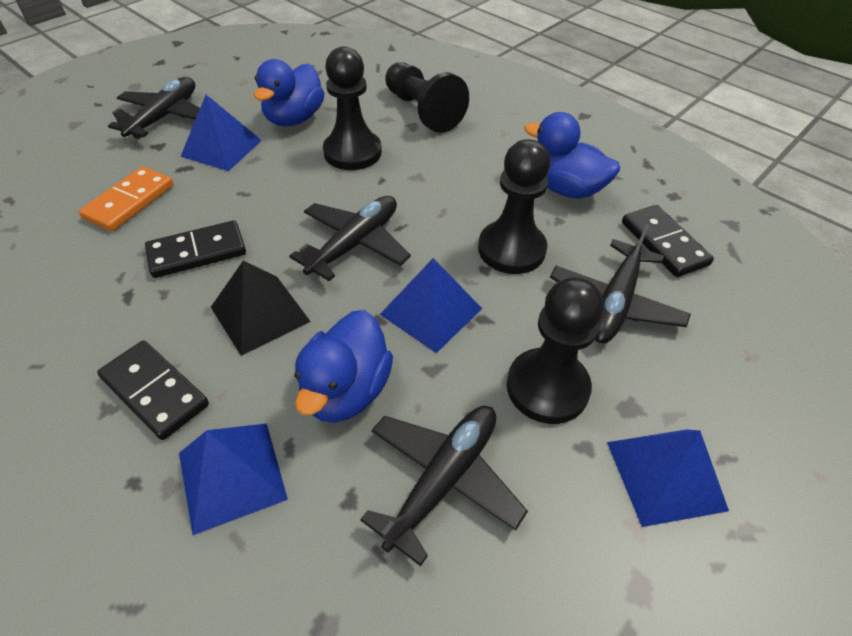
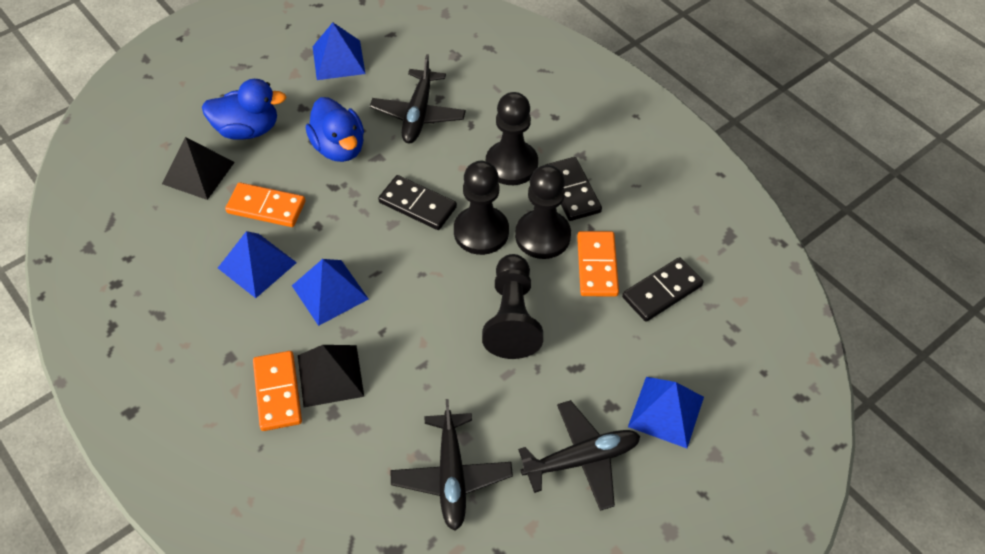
black plane: 4 -> 3
black pyramid: 1 -> 2
blue duck: 3 -> 2
orange domino: 1 -> 3

